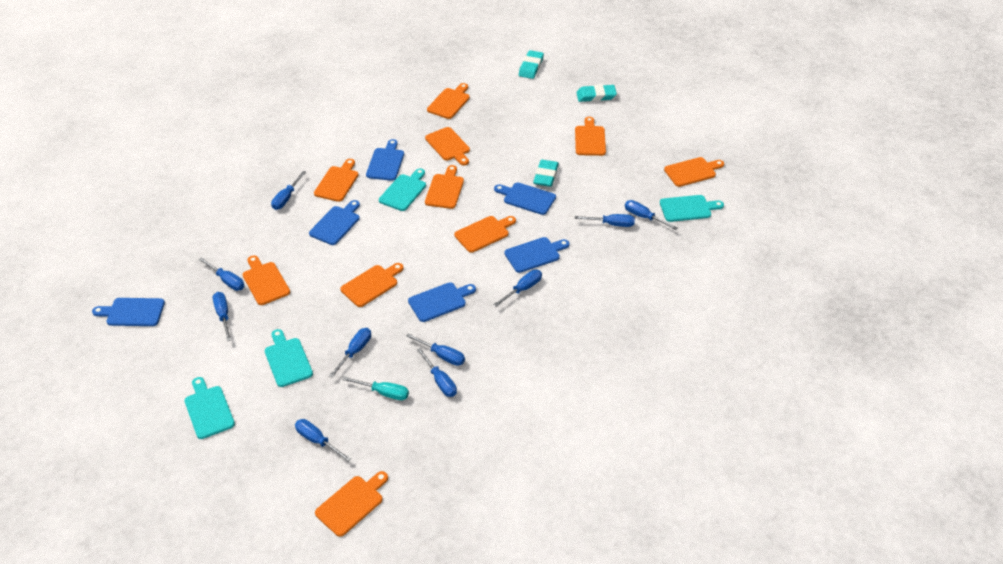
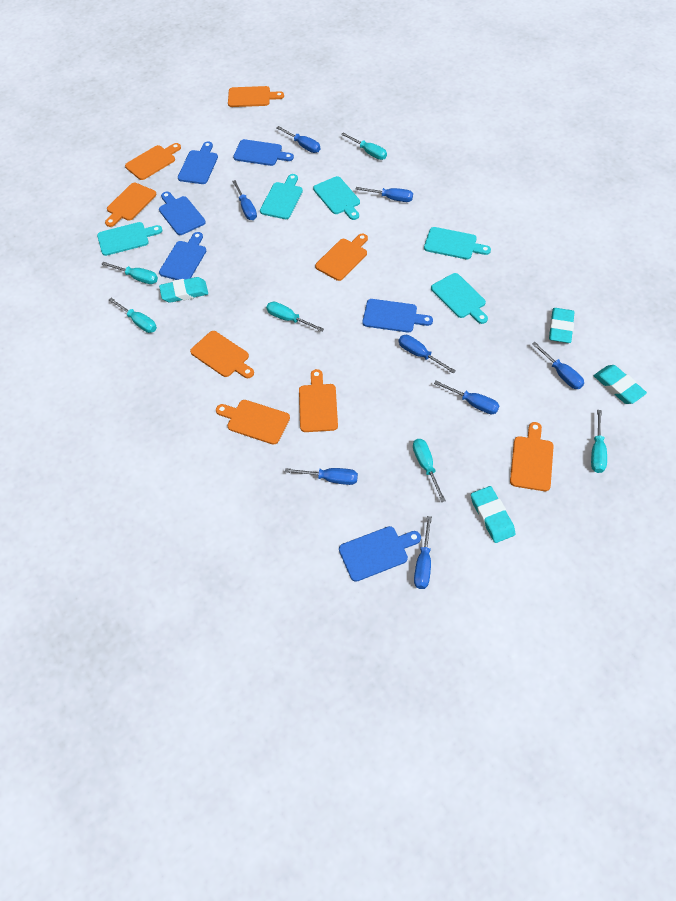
blue screwdriver: 10 -> 8
orange cutting board: 10 -> 8
turquoise cutting board: 4 -> 5
turquoise eraser: 3 -> 4
turquoise screwdriver: 1 -> 6

